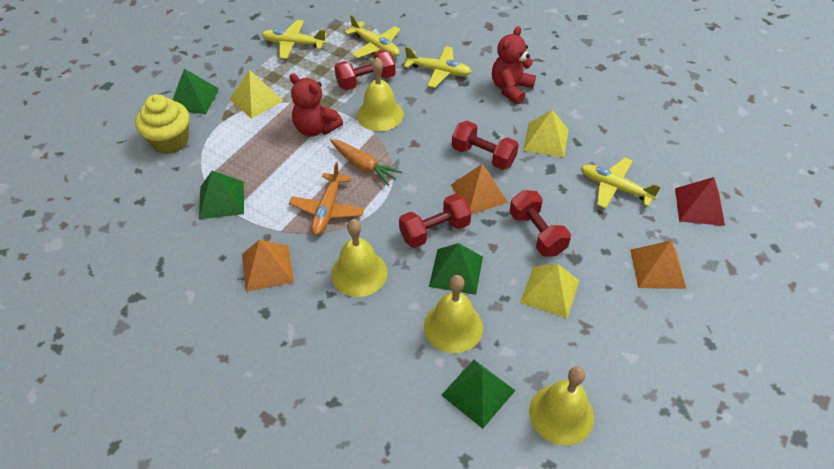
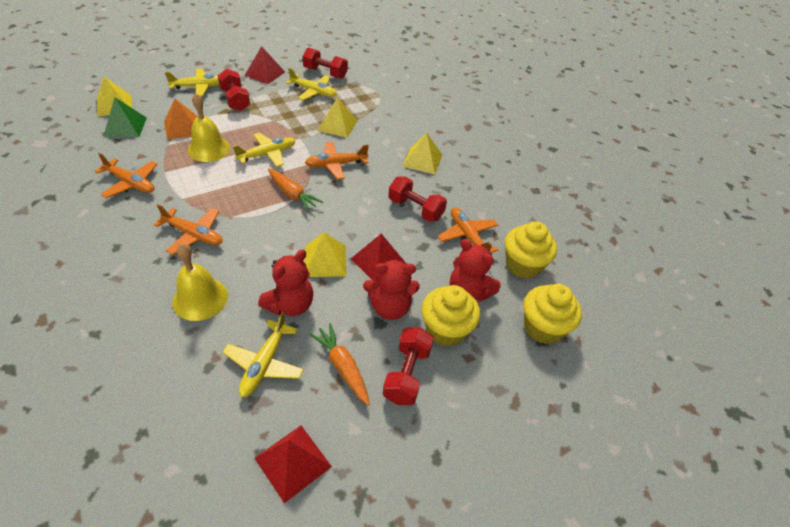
green pyramid: 4 -> 1
orange carrot: 1 -> 2
orange plane: 1 -> 4
orange pyramid: 3 -> 1
red pyramid: 1 -> 3
red teddy bear: 2 -> 3
yellow bell: 4 -> 2
yellow cupcake: 1 -> 3
yellow pyramid: 3 -> 4

